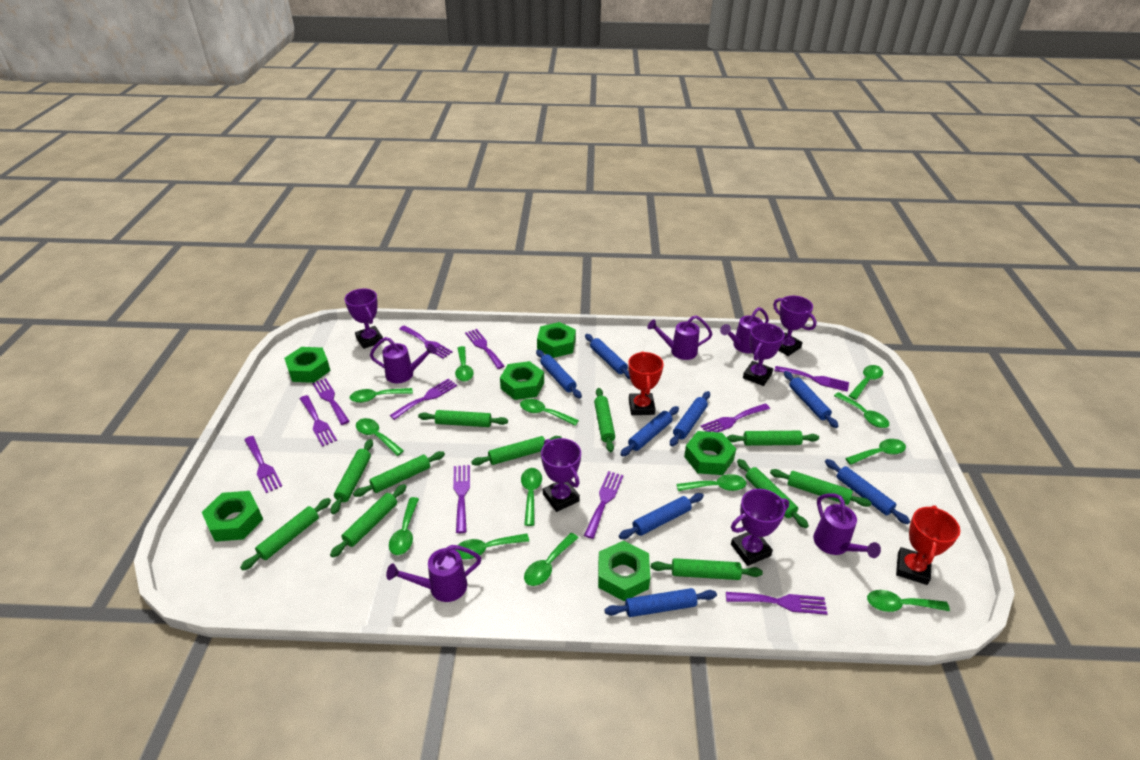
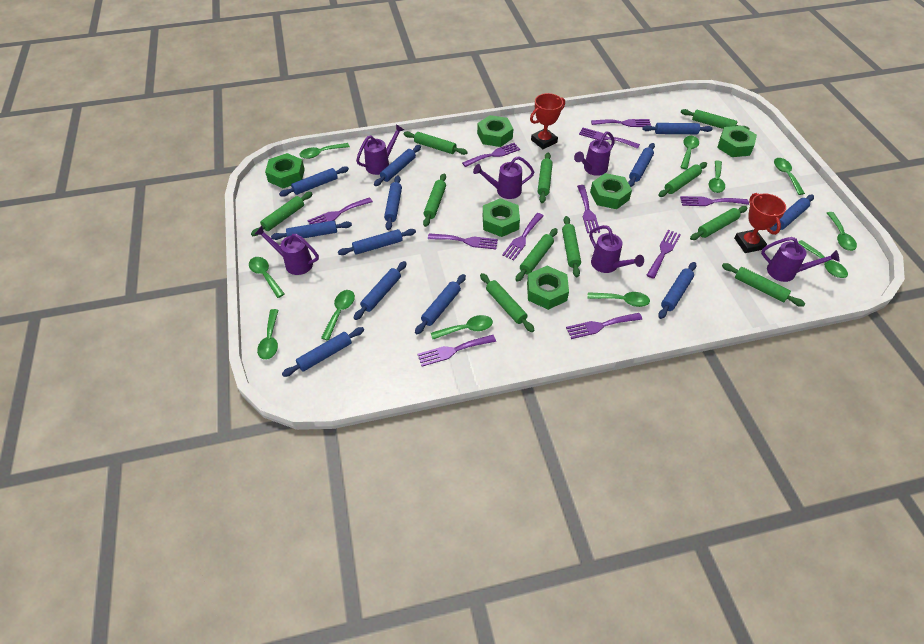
blue rolling pin: 8 -> 12
green spoon: 13 -> 11
purple trophy: 5 -> 0
purple watering can: 5 -> 6

